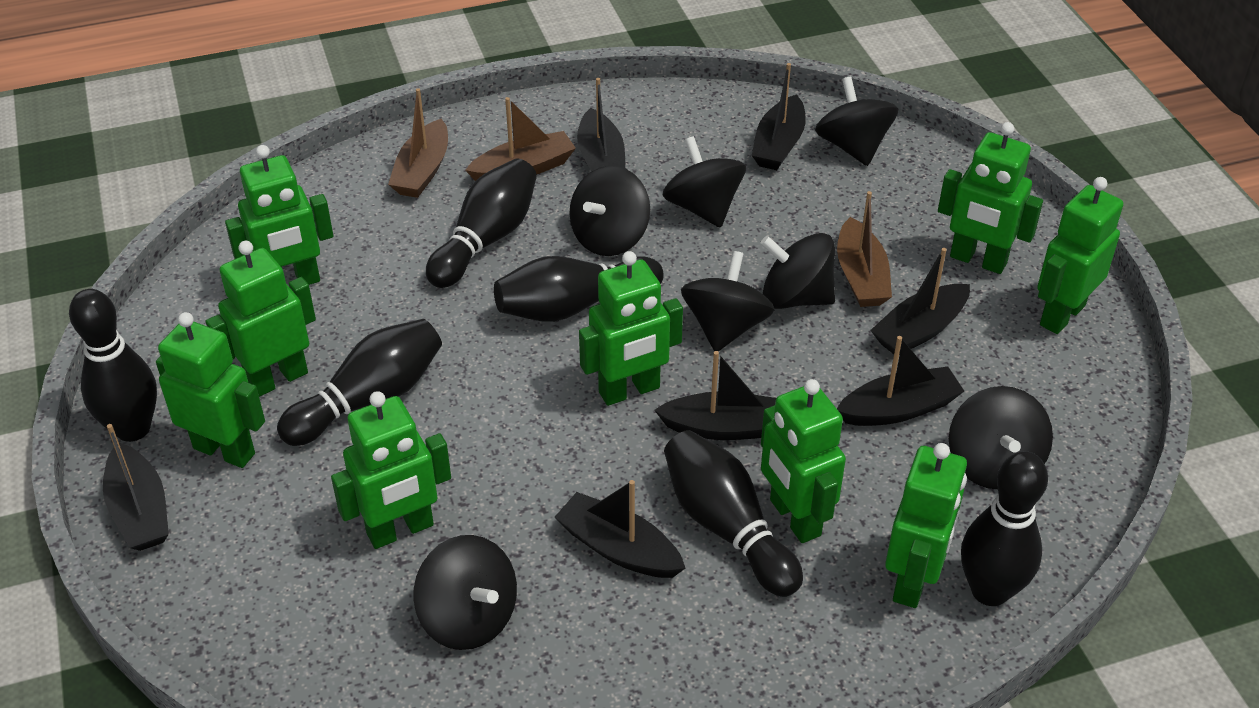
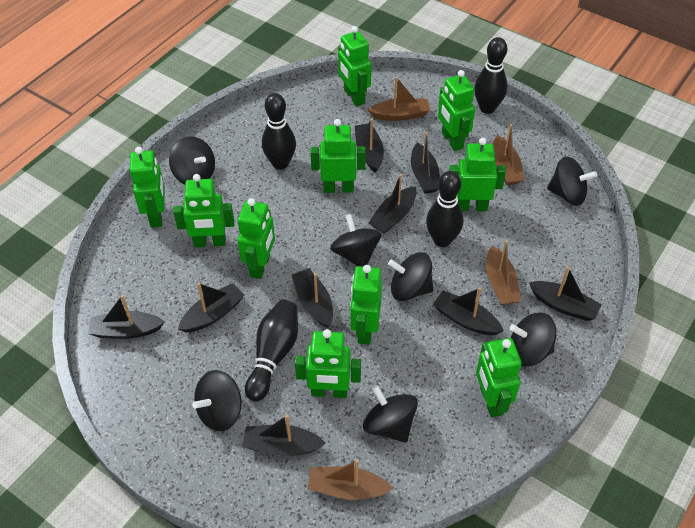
black boat: 7 -> 9
black bowling pin: 6 -> 4
brown boat: 3 -> 4
green robot: 9 -> 10

